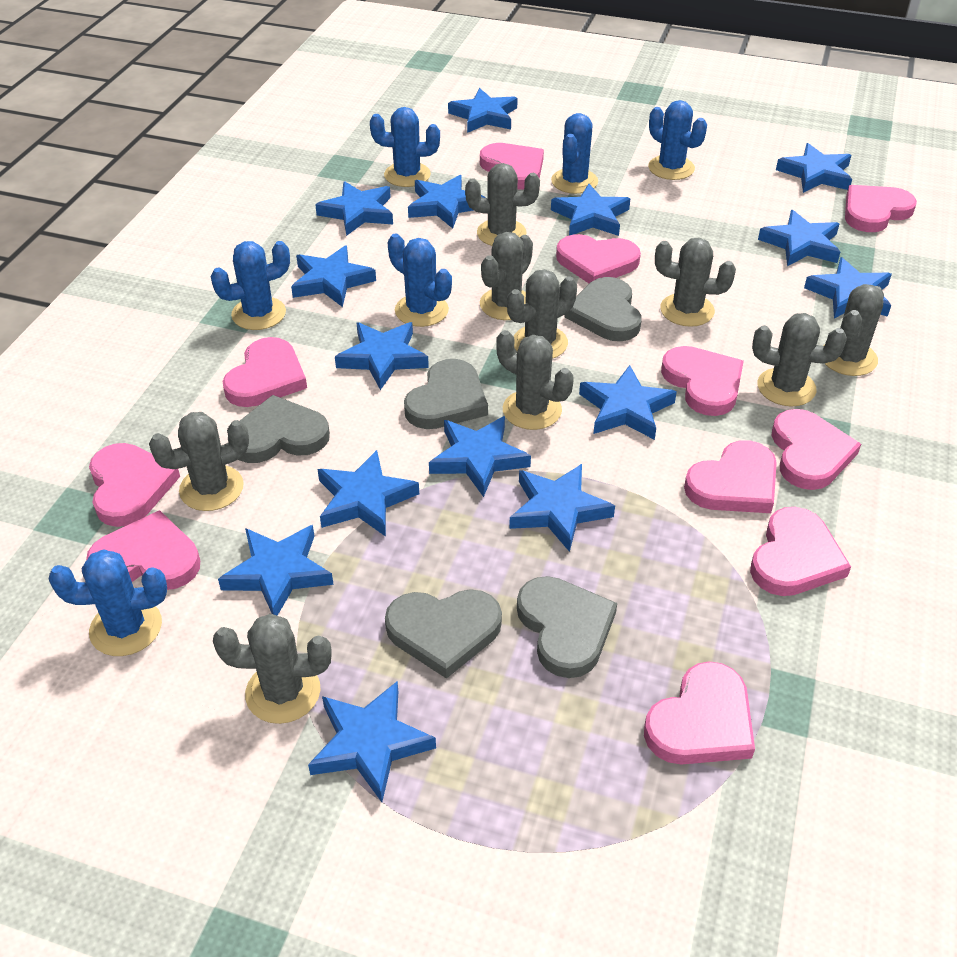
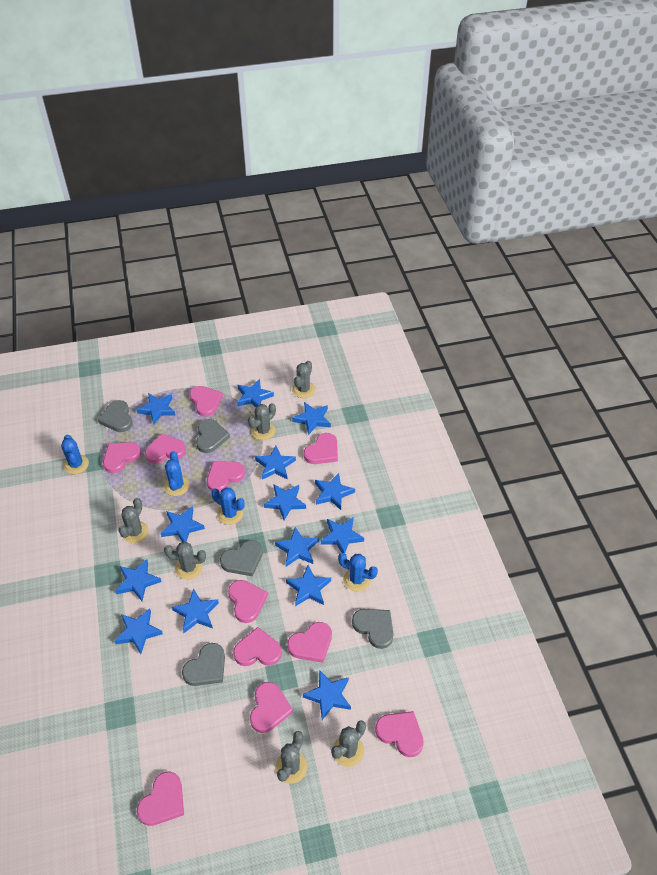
blue cactus: 6 -> 4
blue star: 15 -> 14
grey cactus: 9 -> 6

